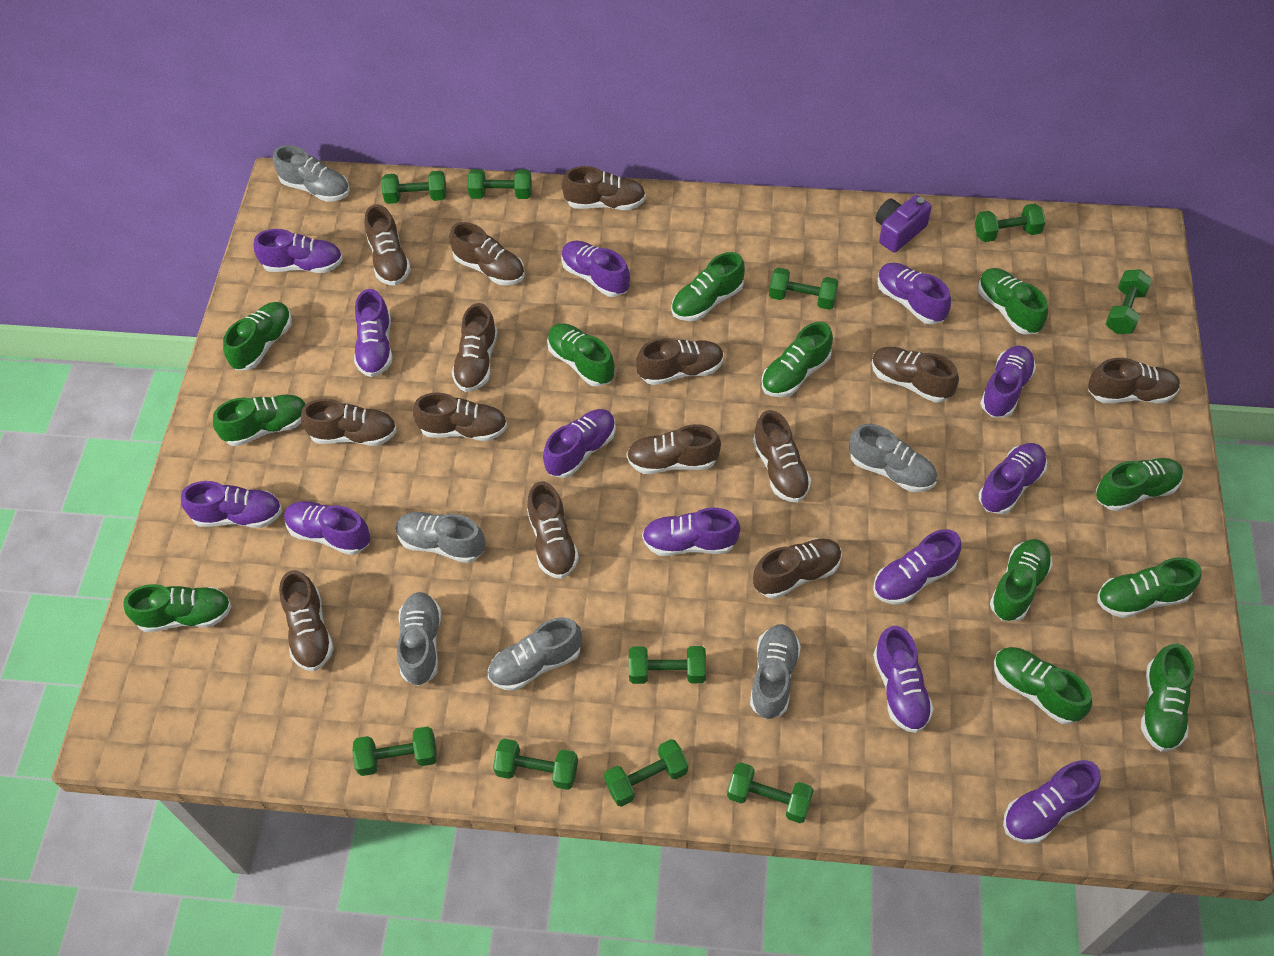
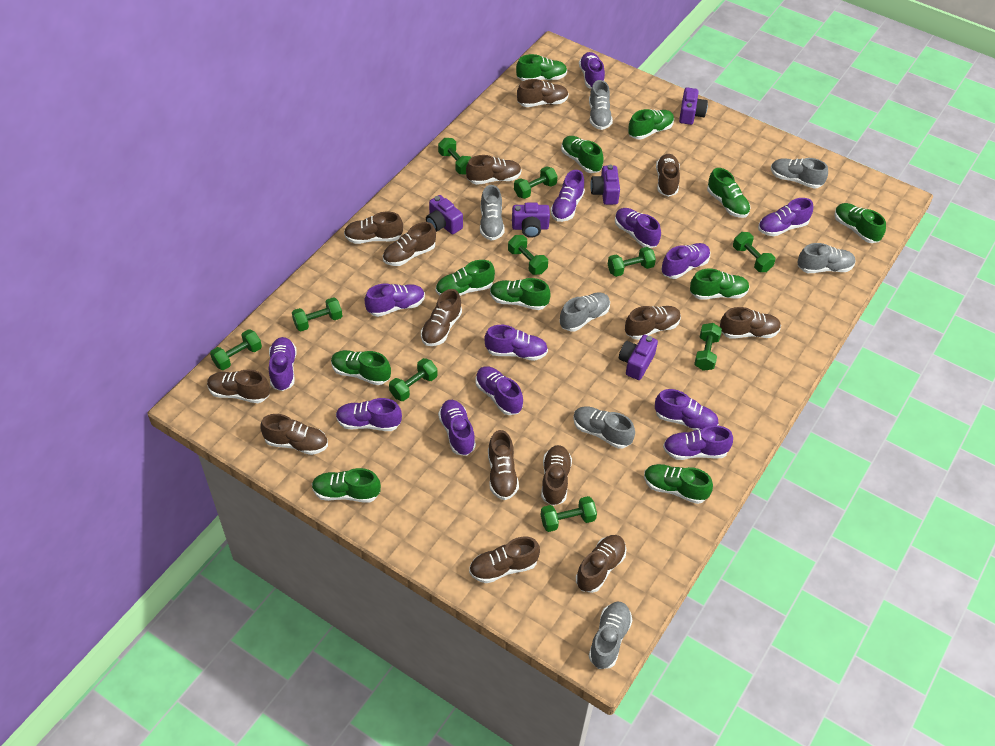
green shoe: 12 -> 11
grey shoe: 6 -> 7
purple camera: 1 -> 5

